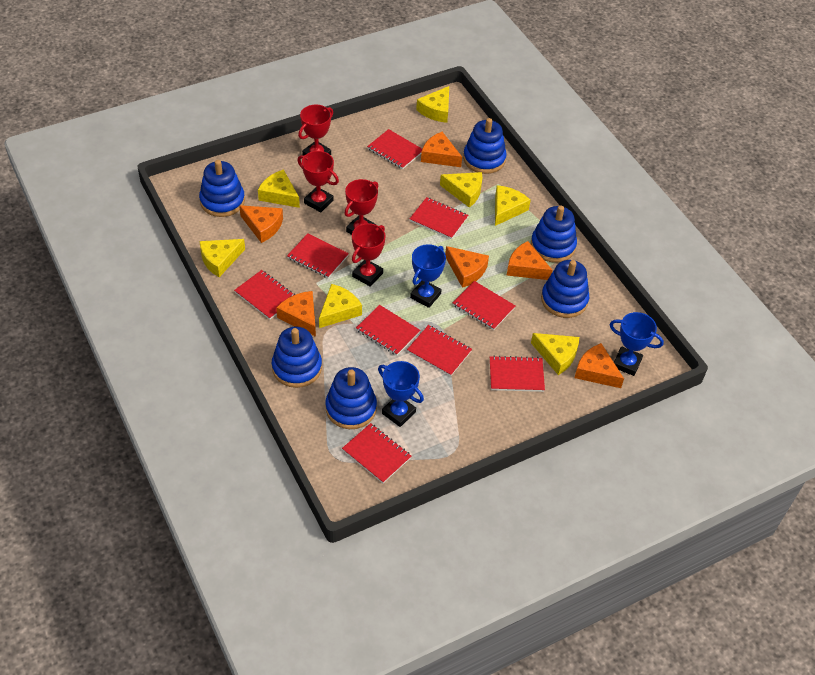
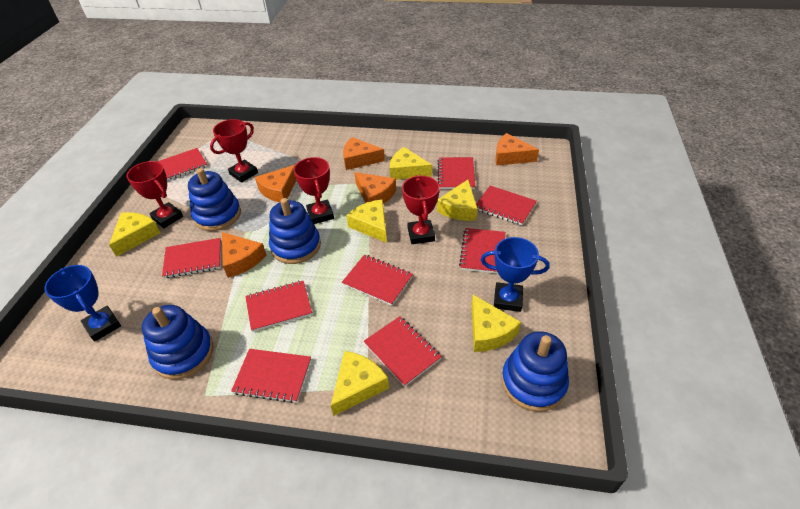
blue stacking toy: 6 -> 4
blue trophy: 3 -> 2
orange cheese: 6 -> 5
yellow cheese: 7 -> 6

